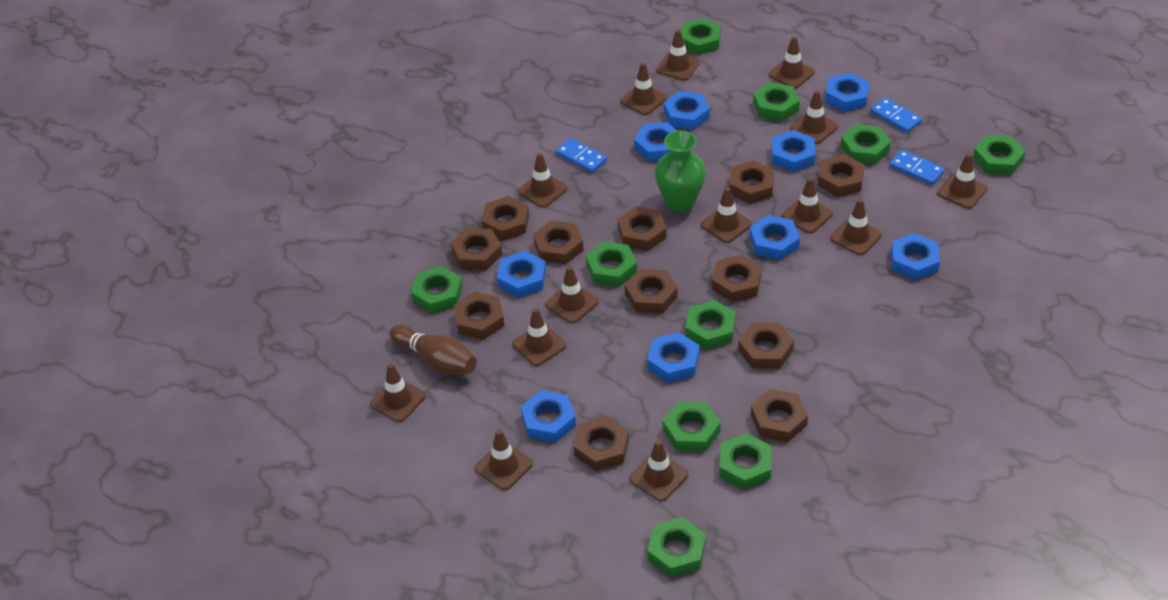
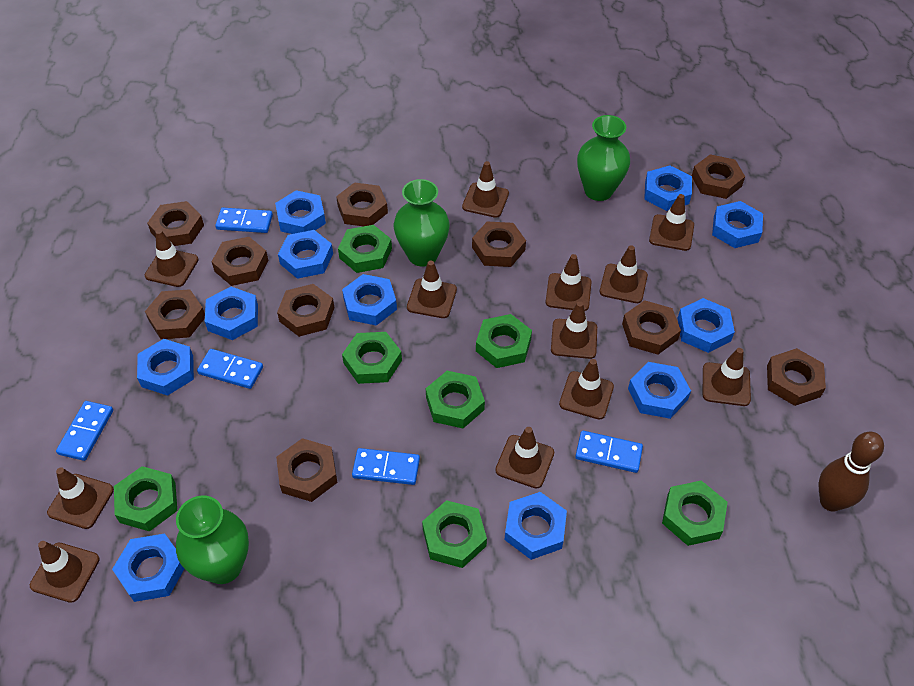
blue domino: 3 -> 5
blue nut: 9 -> 11
brown nut: 12 -> 10
brown traffic cone: 14 -> 12
green nut: 10 -> 7
green vase: 1 -> 3

